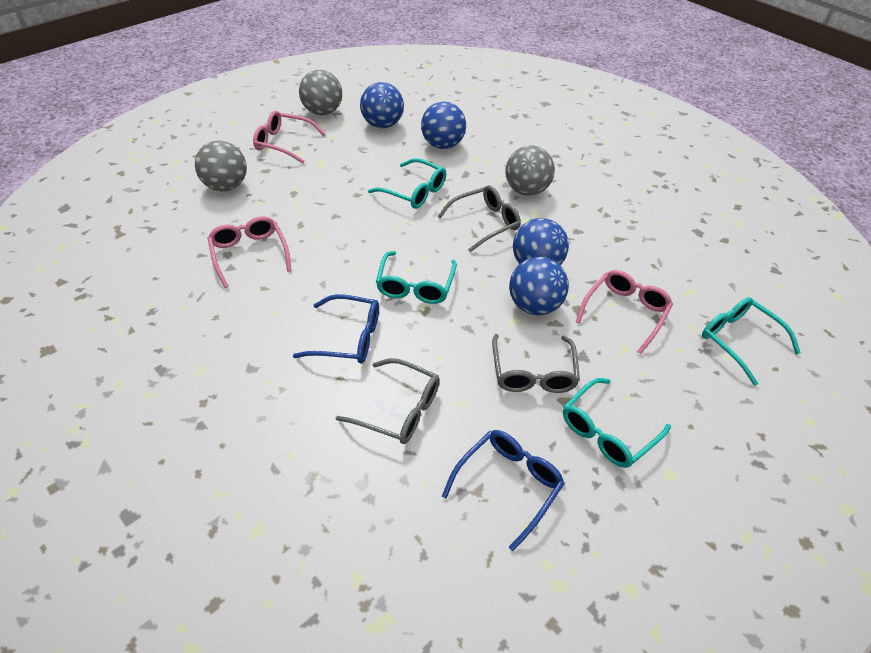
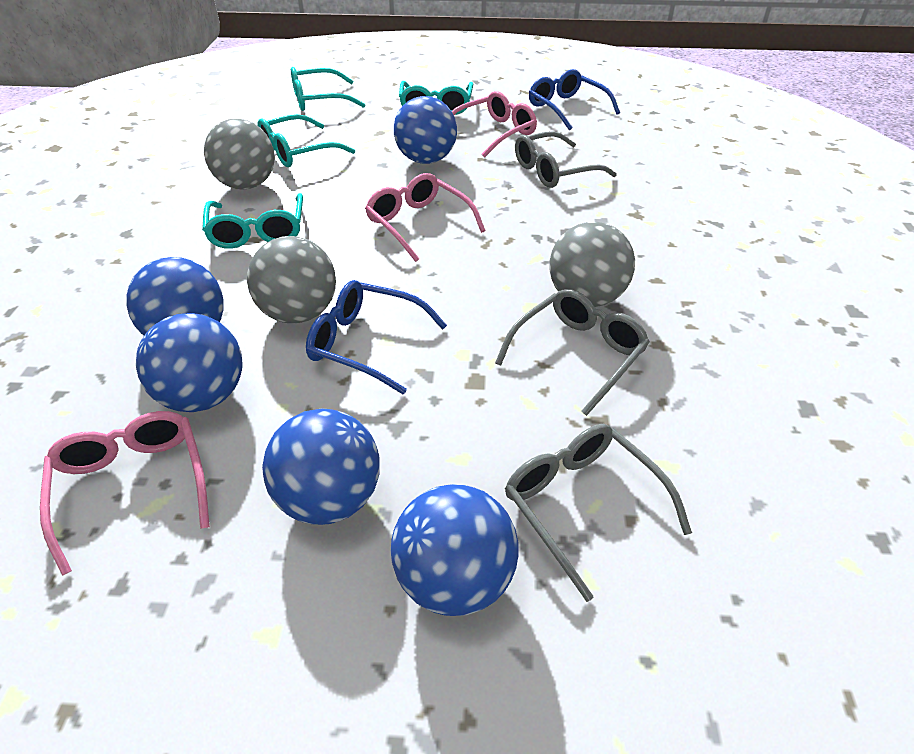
blue ball: 4 -> 5

